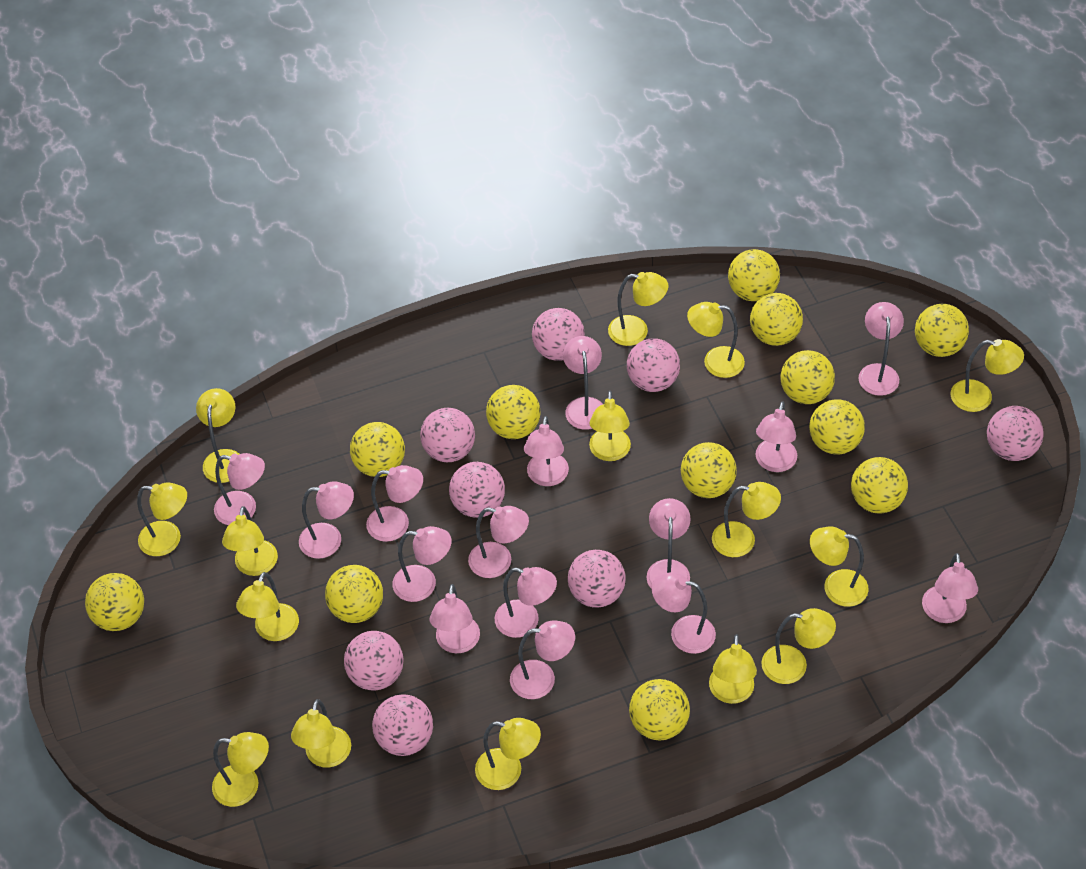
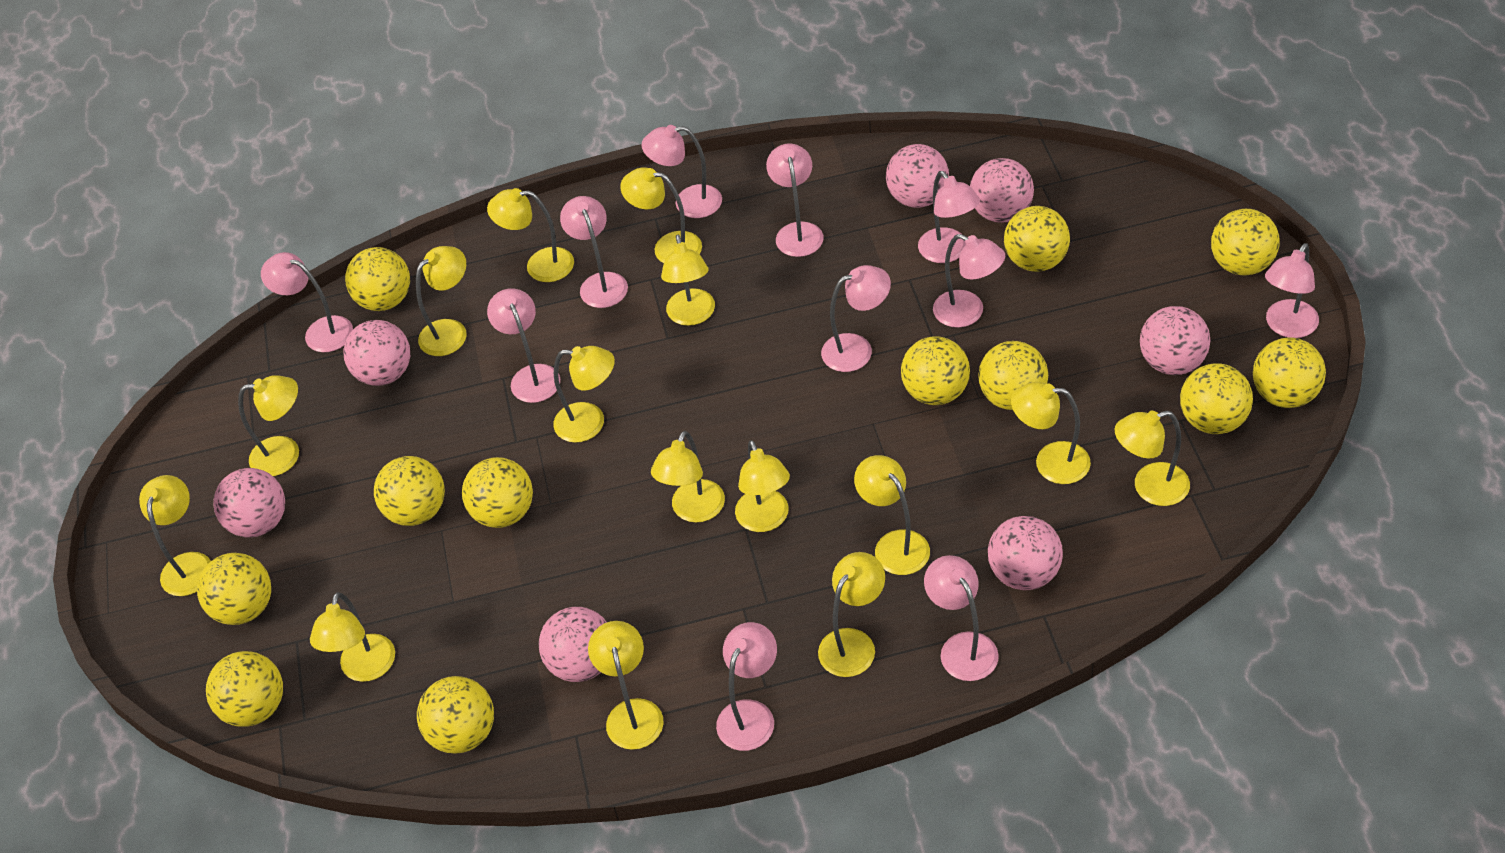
pink ball: 8 -> 7
pink lamp: 15 -> 11

